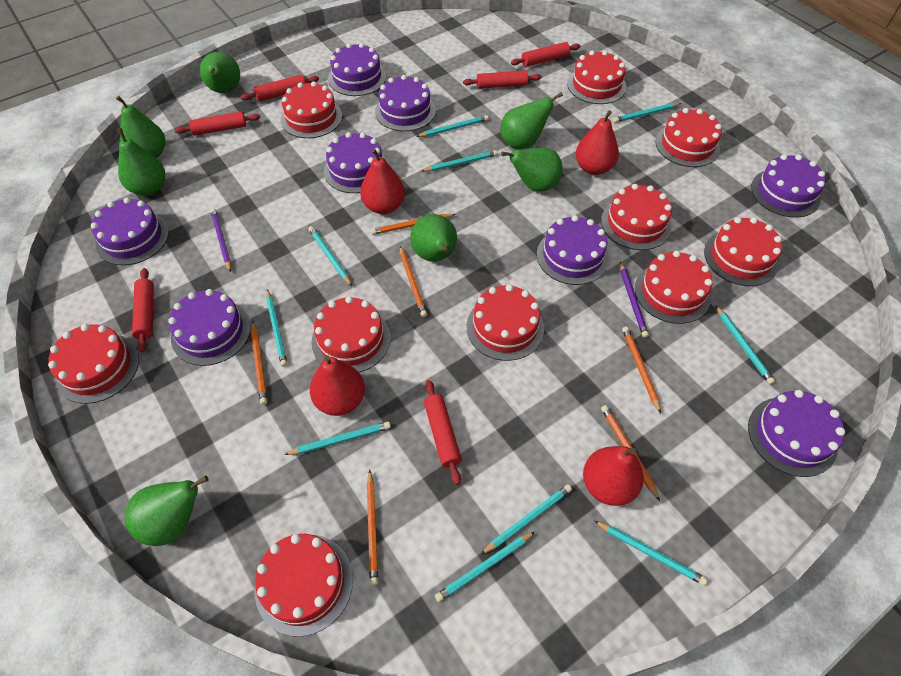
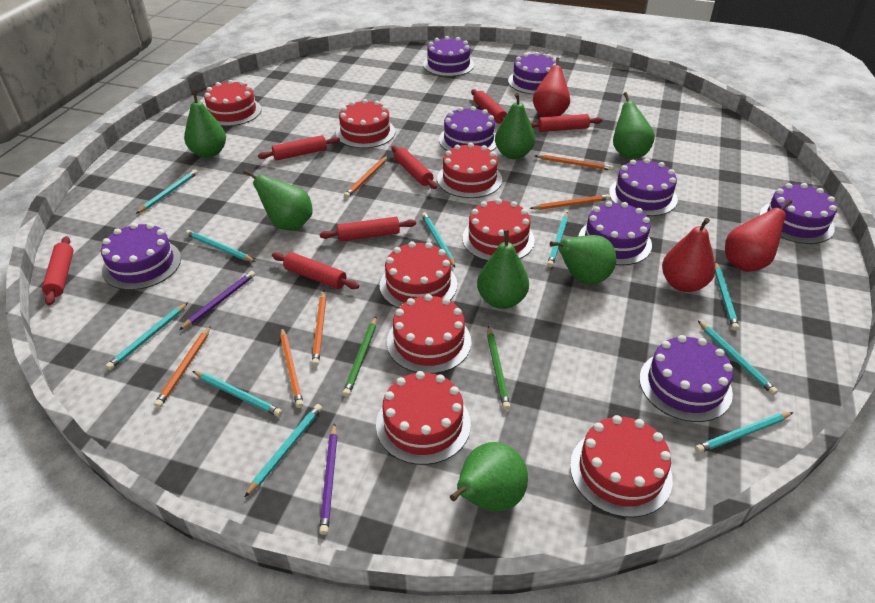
green pencil: 0 -> 2
red cake: 10 -> 8
red pear: 4 -> 3
red rolling pin: 6 -> 7

